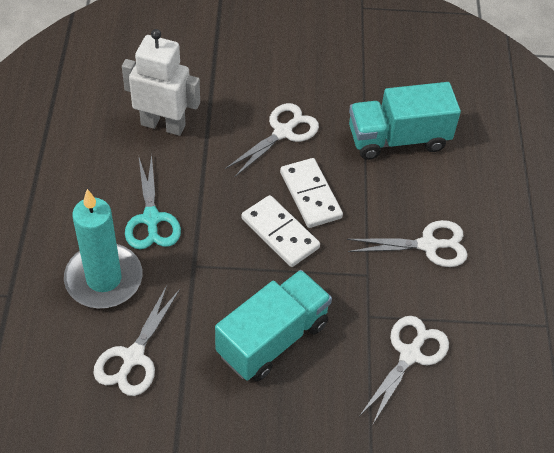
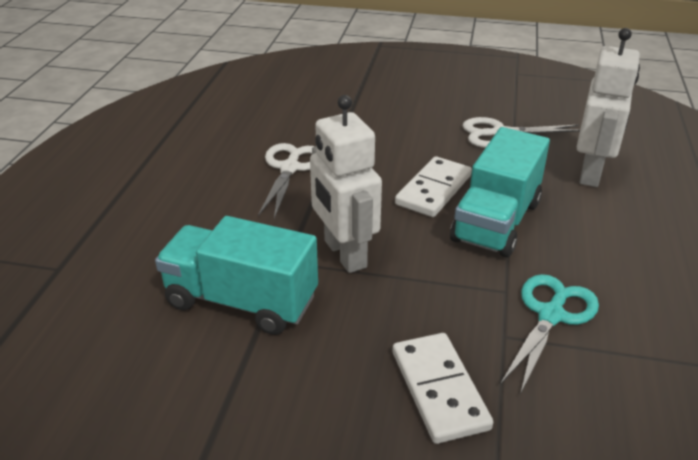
turquoise candle: 1 -> 0
white robot: 1 -> 2
white scissors: 4 -> 2

